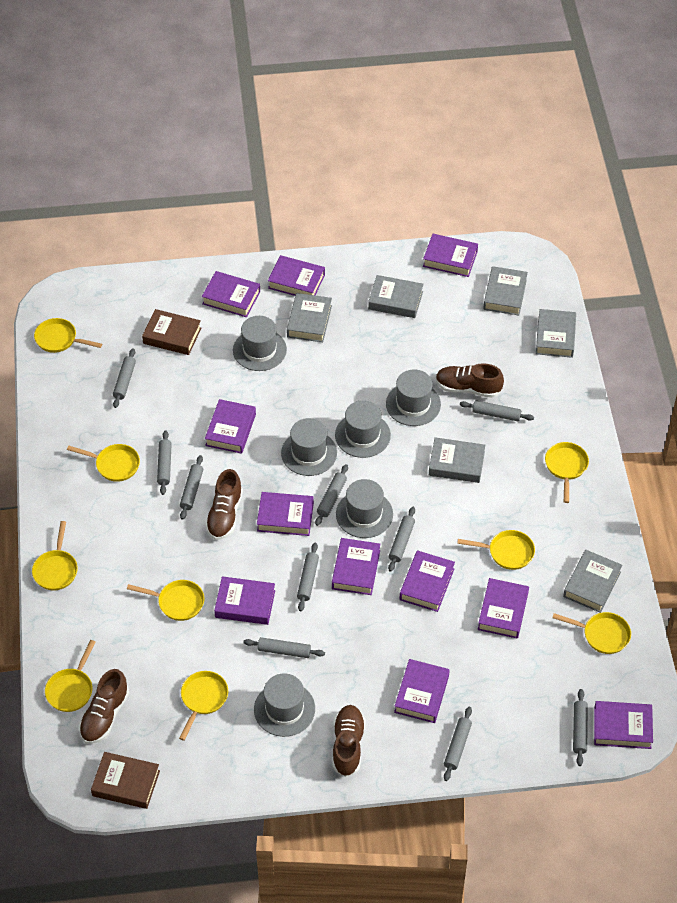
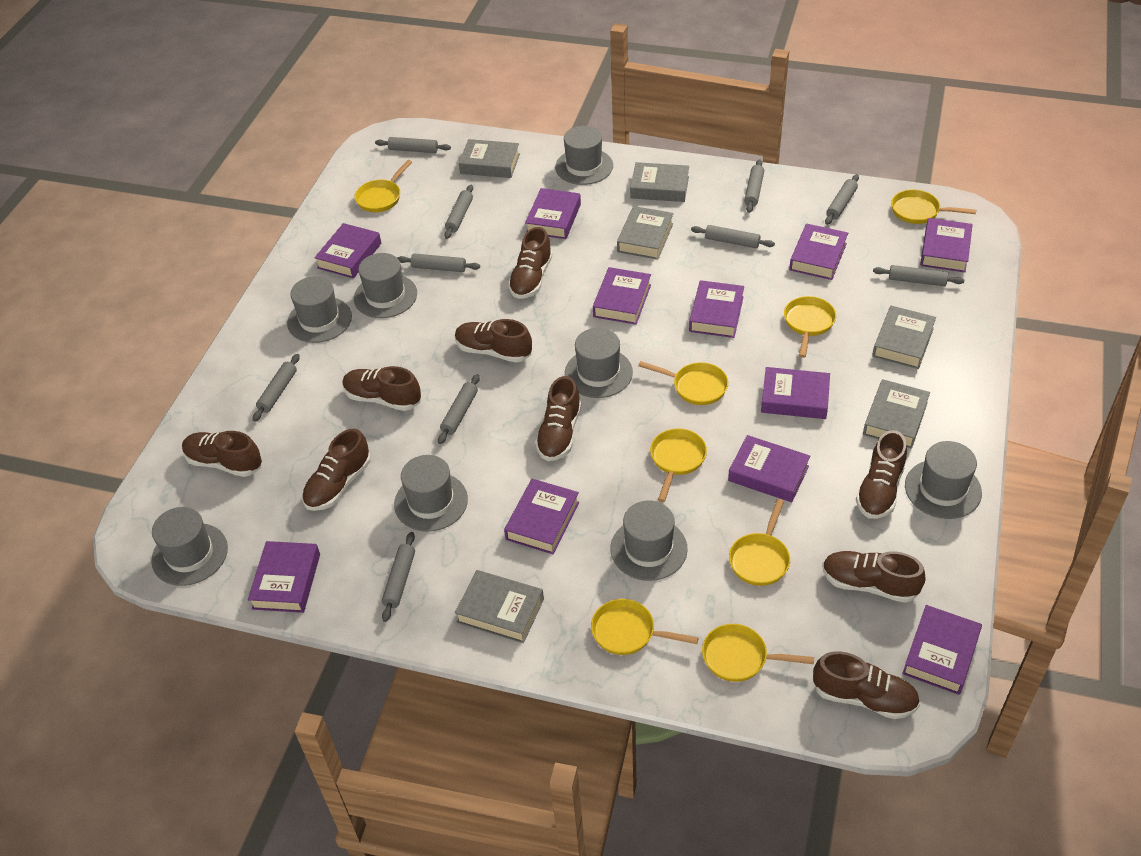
brown book: 2 -> 0
brown shoe: 4 -> 9
grey hat: 6 -> 8
yellow pan: 9 -> 8

